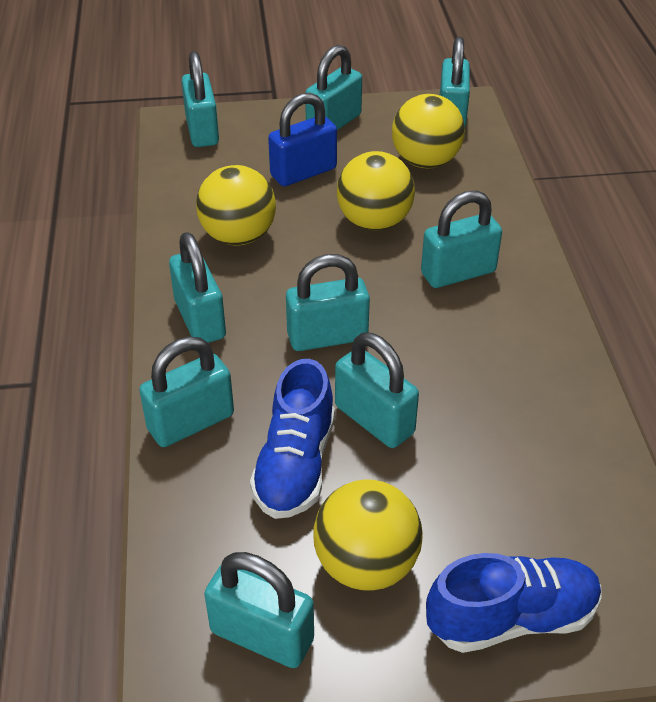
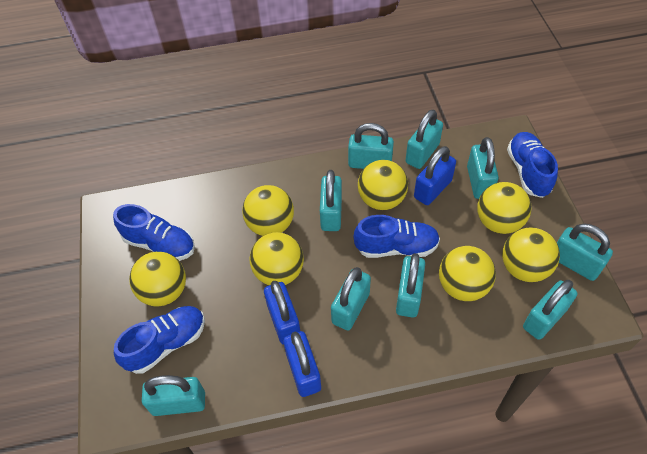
blue padlock: 1 -> 3
blue shoe: 2 -> 4
yellow ball: 4 -> 7

